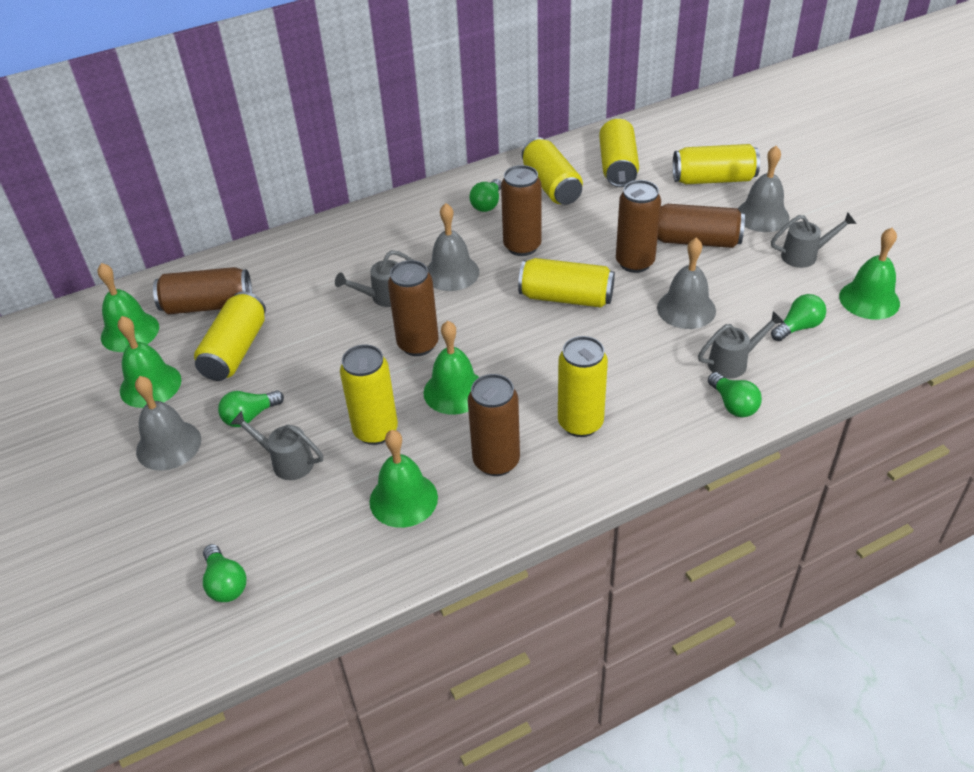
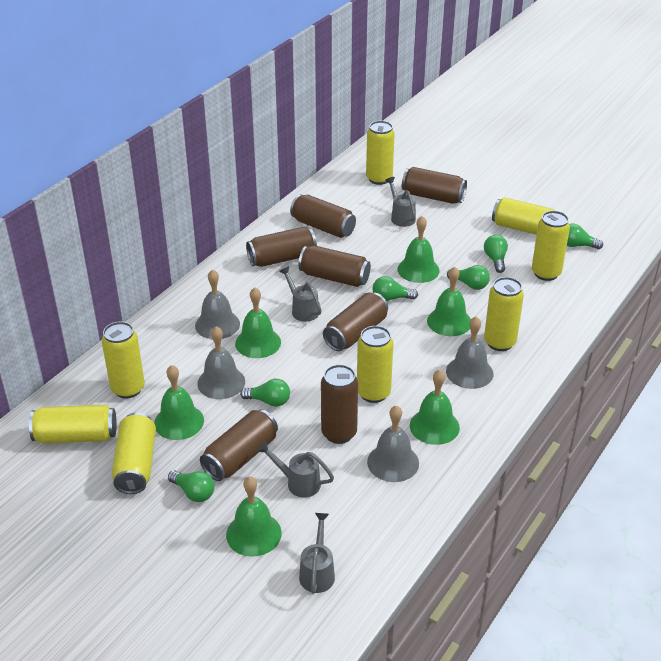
brown can: 6 -> 7
green bell: 5 -> 6
green light bulb: 5 -> 6
yellow can: 7 -> 8

